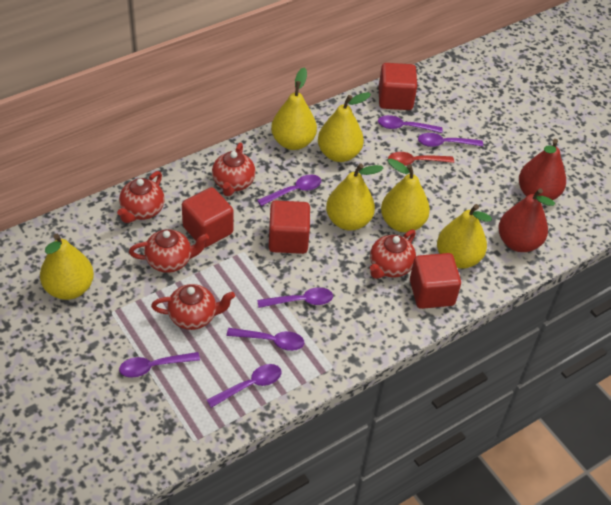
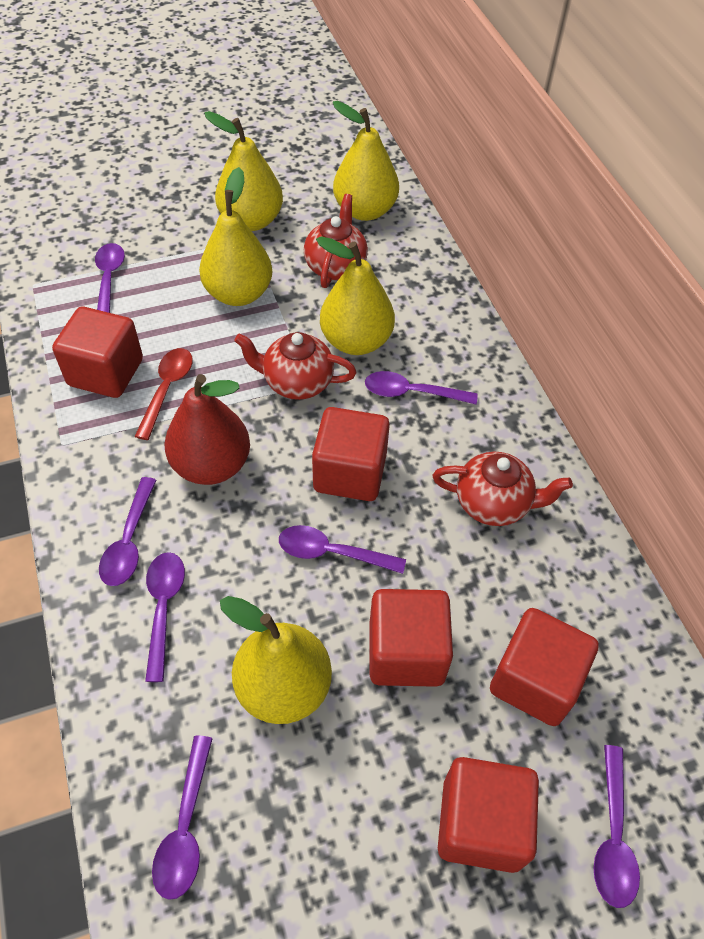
red cube: 4 -> 5
red pear: 2 -> 1
red teapot: 5 -> 3
yellow pear: 6 -> 5

